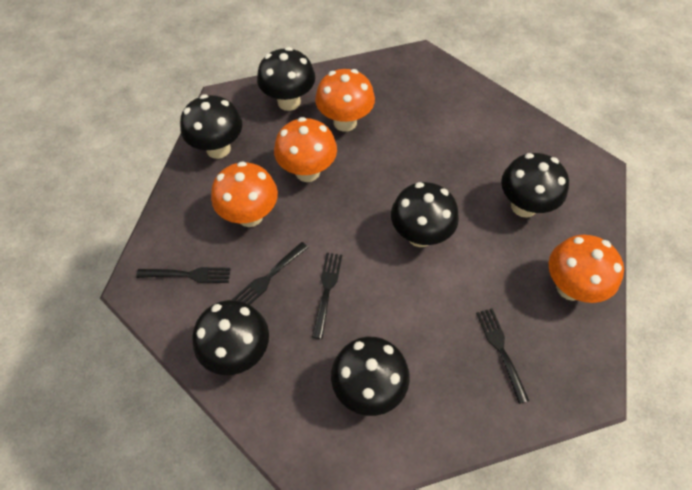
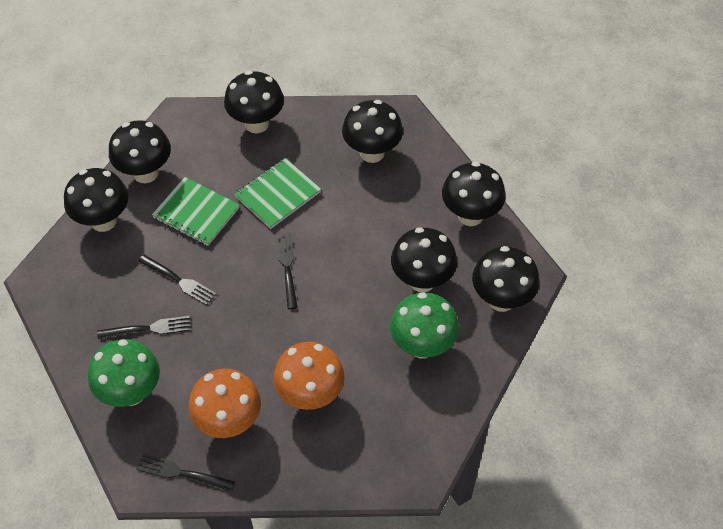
black mushroom: 6 -> 7
green mushroom: 0 -> 2
green notebook: 0 -> 2
orange mushroom: 4 -> 2

